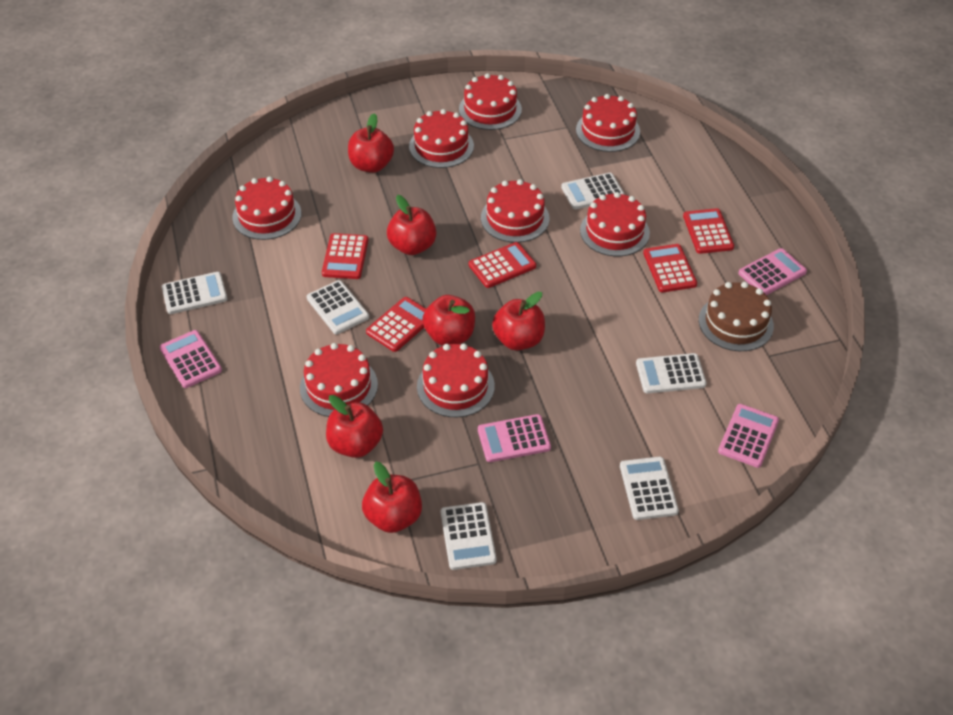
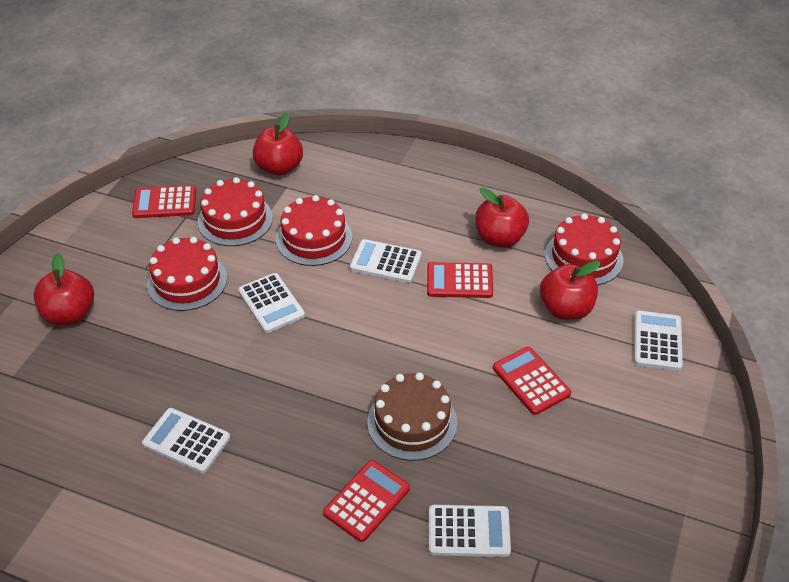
pink calculator: 4 -> 0
red apple: 6 -> 4
red cake: 8 -> 4
red calculator: 5 -> 4
white calculator: 6 -> 5

